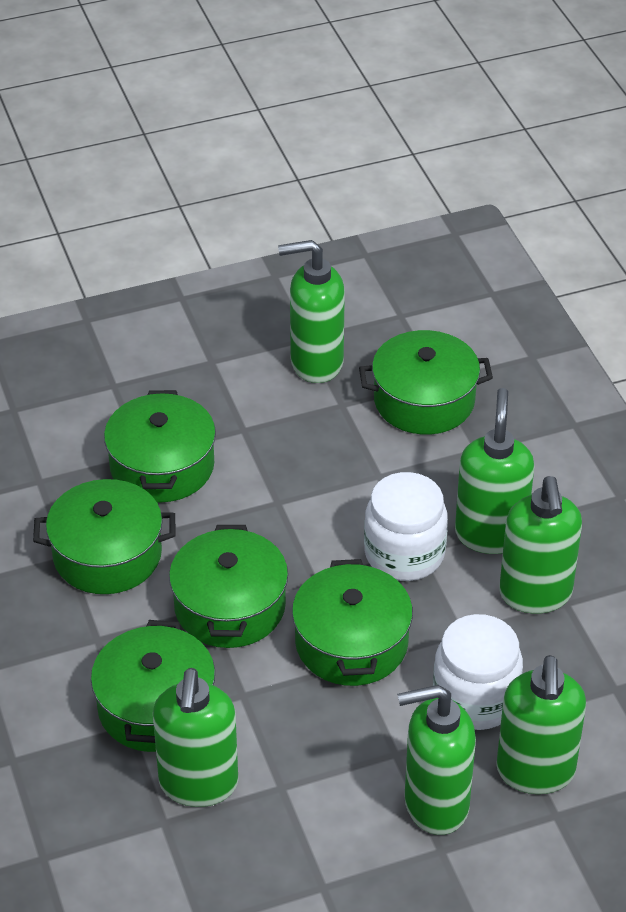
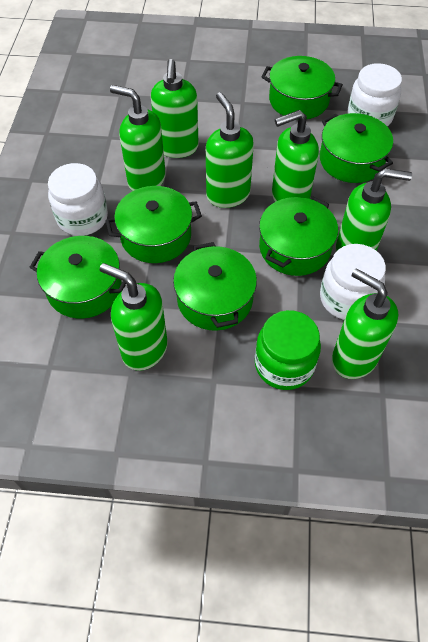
green jar: 0 -> 1
green soap dispenser: 6 -> 7
white jar: 2 -> 3

